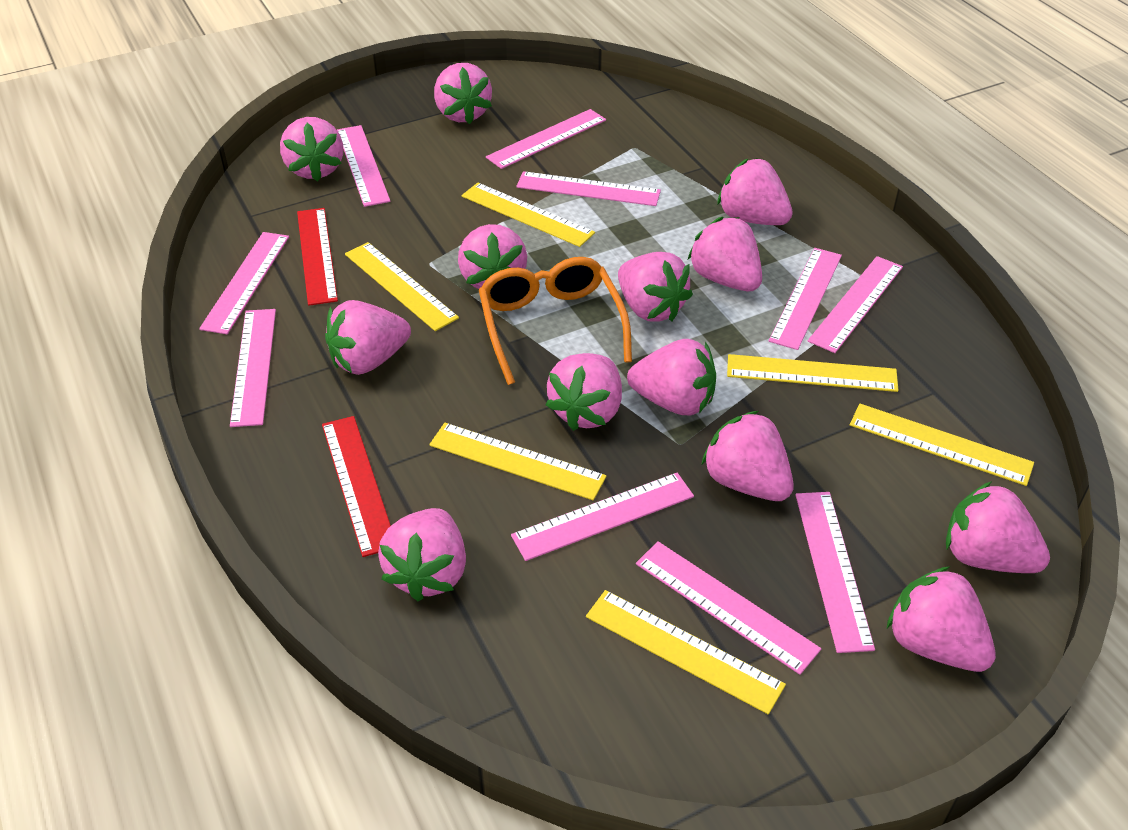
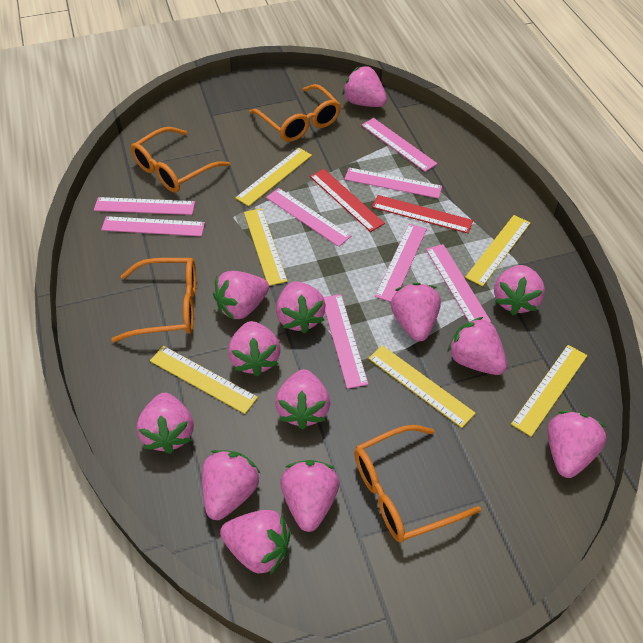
orange glasses: 1 -> 4
pink ruler: 10 -> 8

